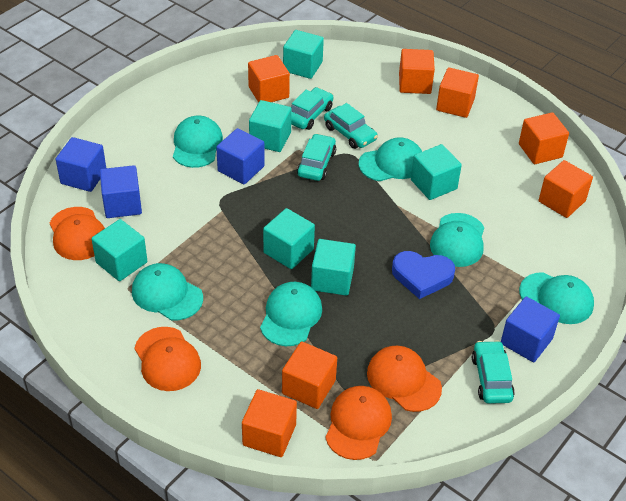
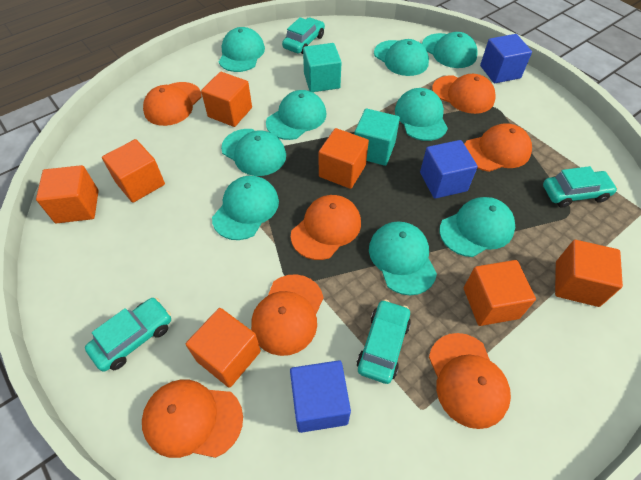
blue cube: 4 -> 3
blue heart: 1 -> 0
orange cap: 4 -> 7
turquoise cap: 6 -> 9
turquoise cube: 6 -> 2

